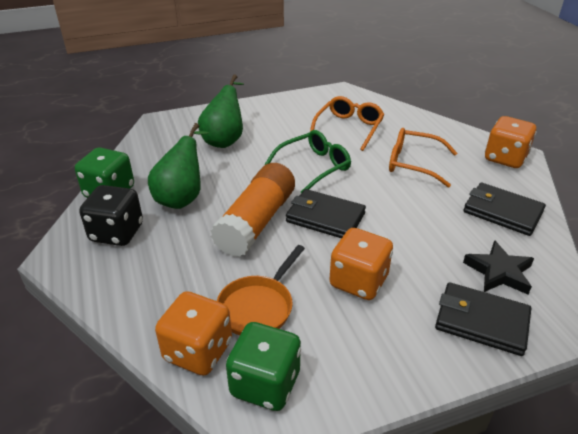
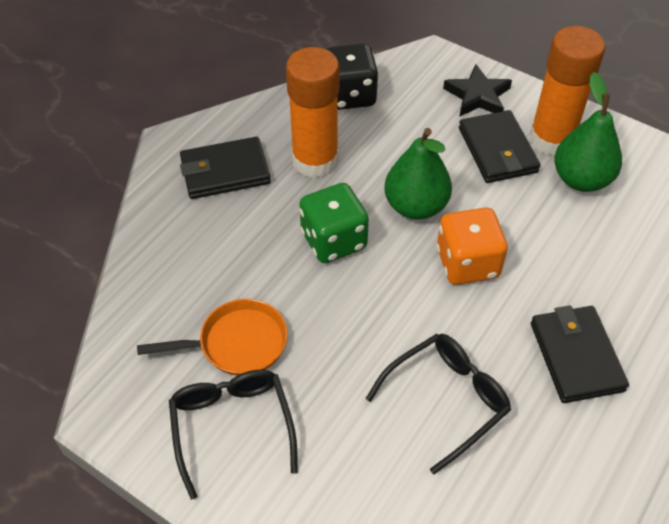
black glasses: 0 -> 2
green dice: 2 -> 1
green glasses: 1 -> 0
orange dice: 3 -> 1
orange glasses: 2 -> 0
orange glue stick: 1 -> 2

